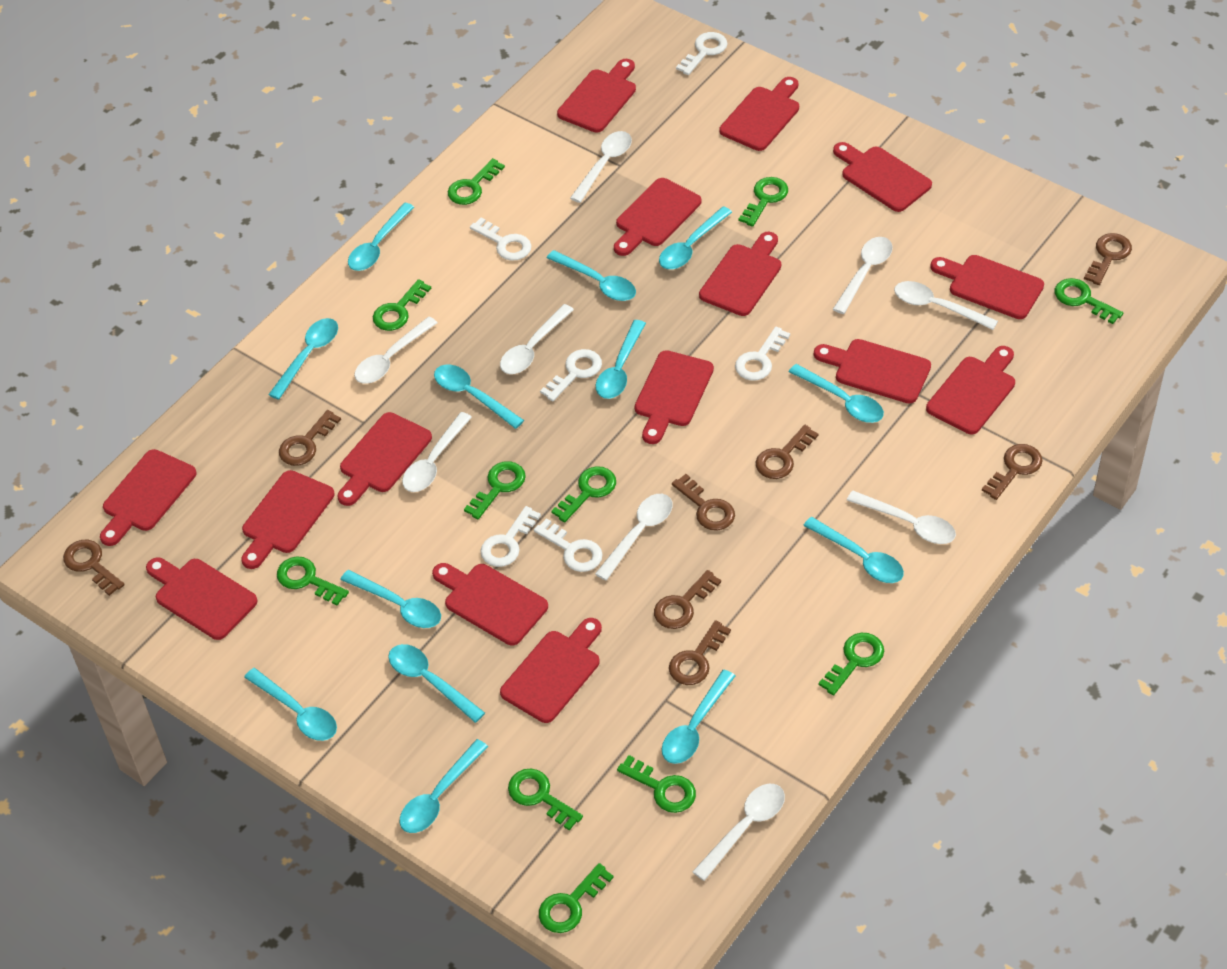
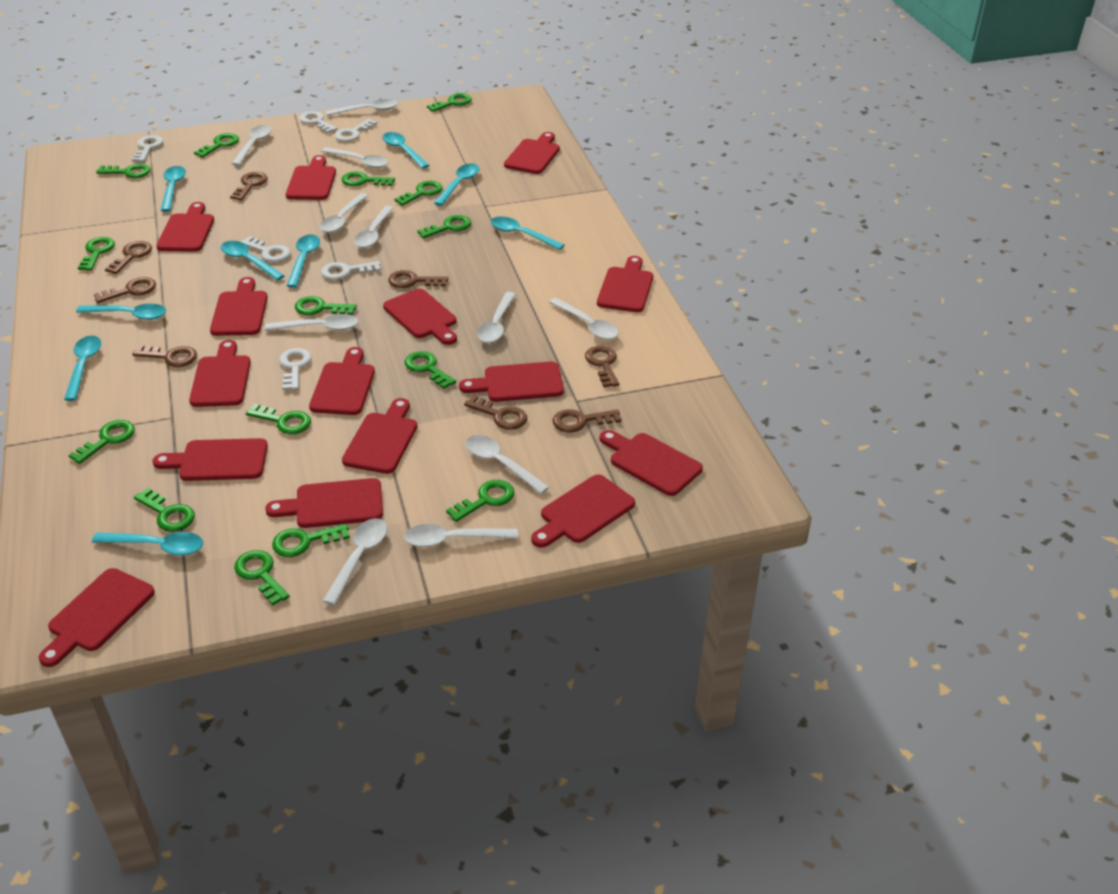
green key: 11 -> 15
turquoise spoon: 13 -> 9
white spoon: 9 -> 11

